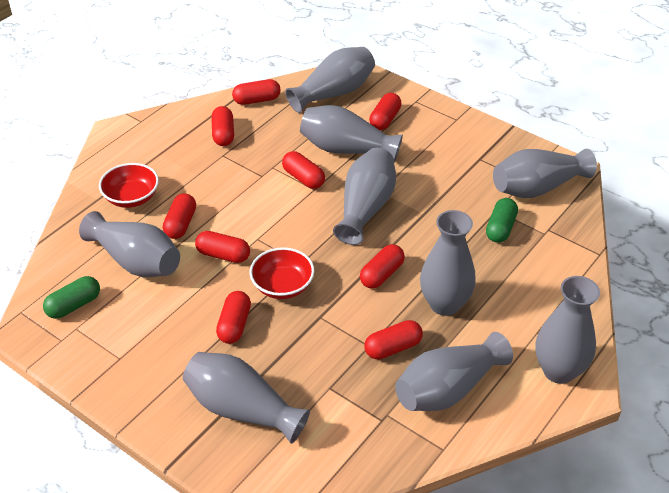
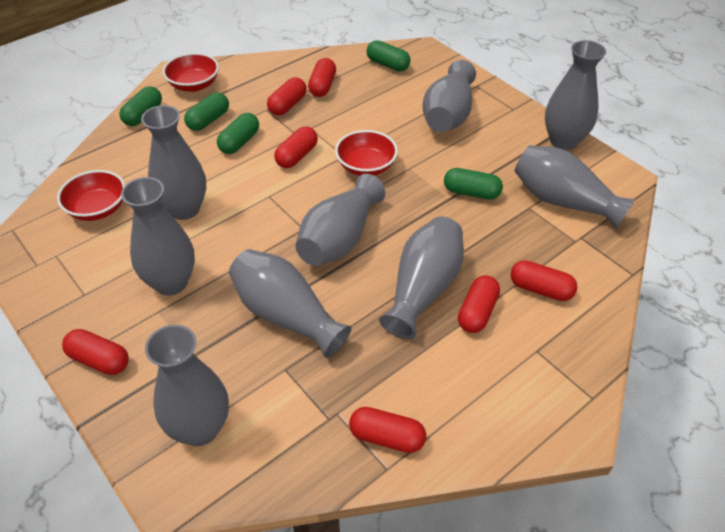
green capsule: 2 -> 5
red bowl: 2 -> 3
red capsule: 9 -> 7

